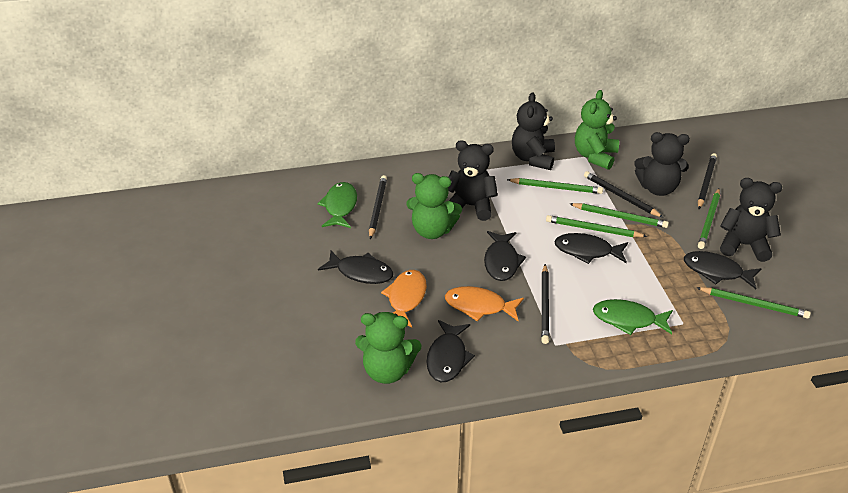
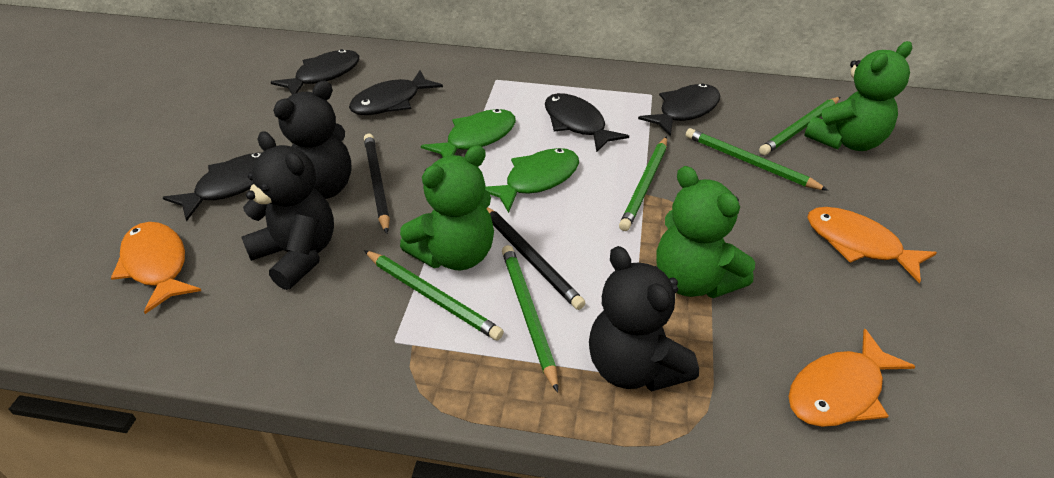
black pencil: 4 -> 2
black teddy bear: 4 -> 3
orange fish: 2 -> 3

